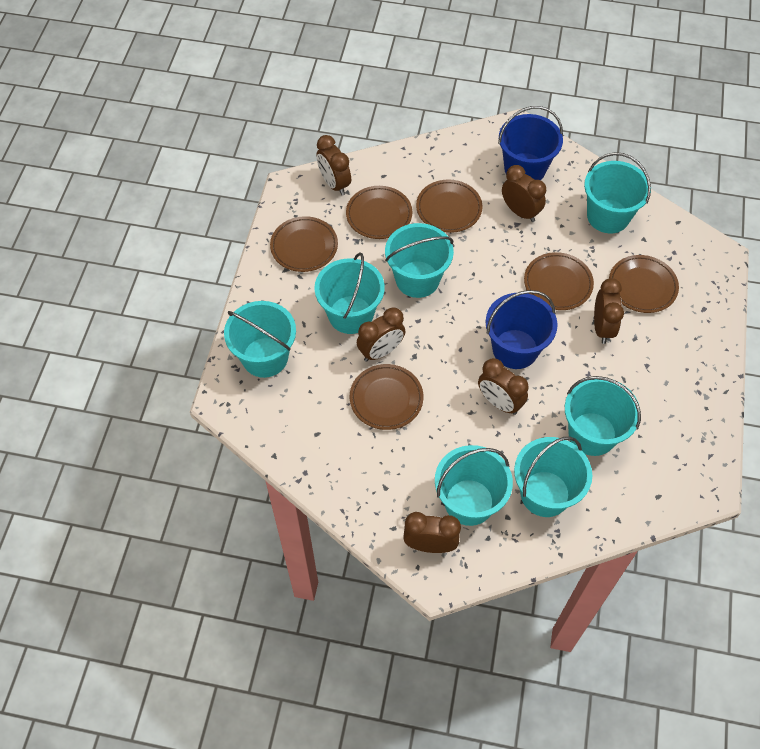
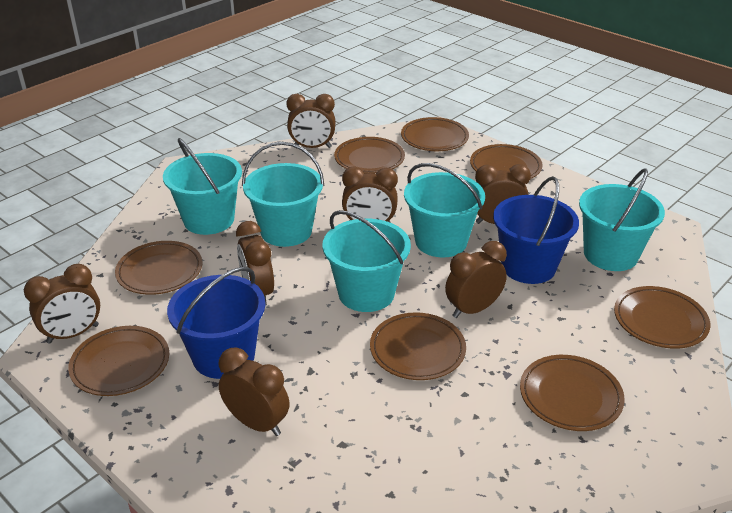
brown clock: 6 -> 7
brown plate: 6 -> 8
turquoise bucket: 7 -> 5

